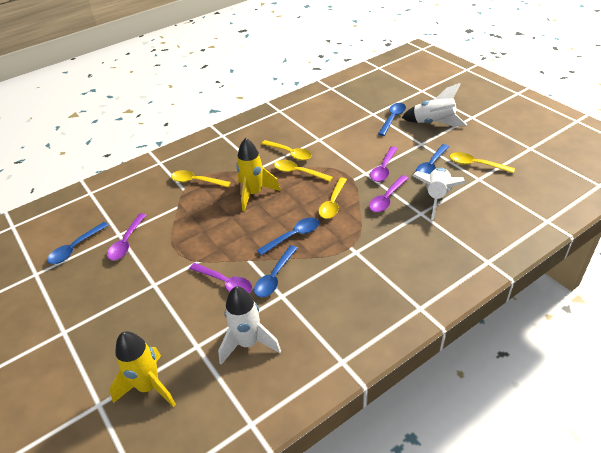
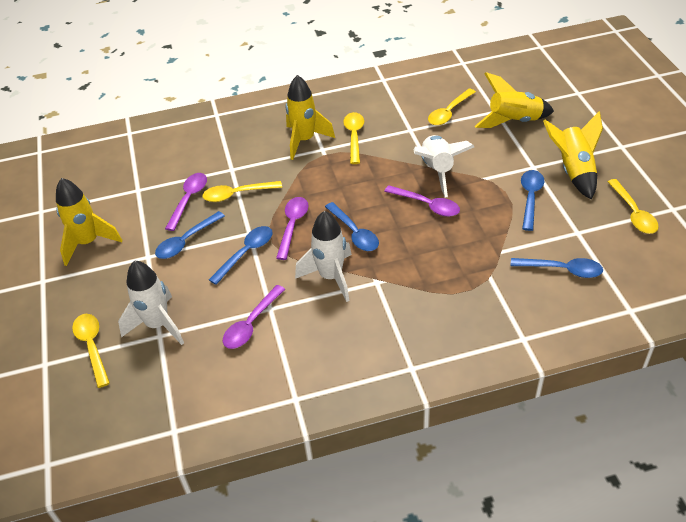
yellow rocket: 2 -> 4

